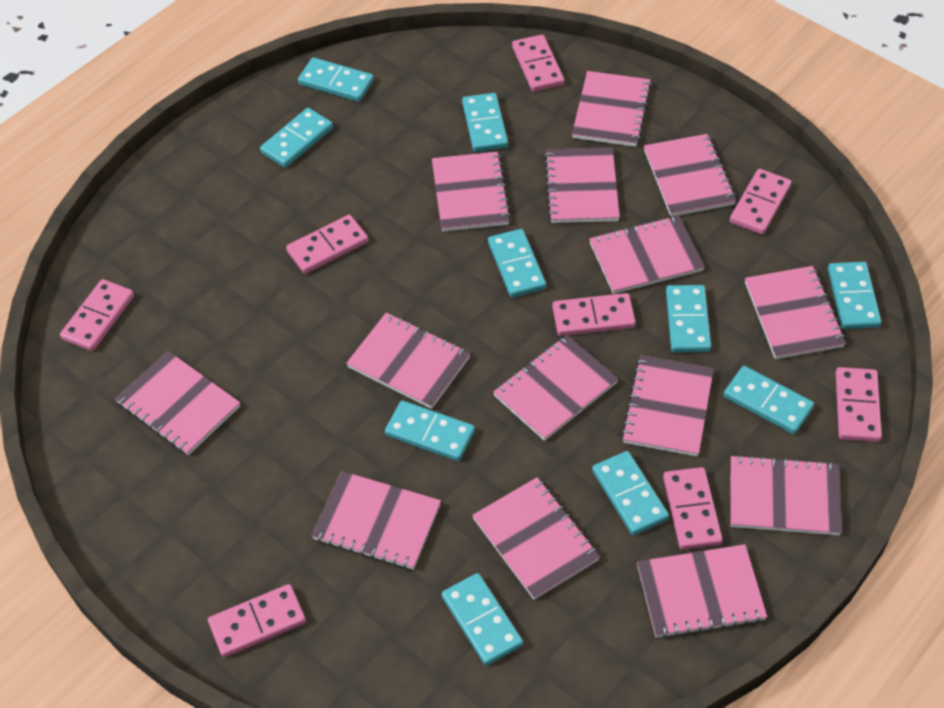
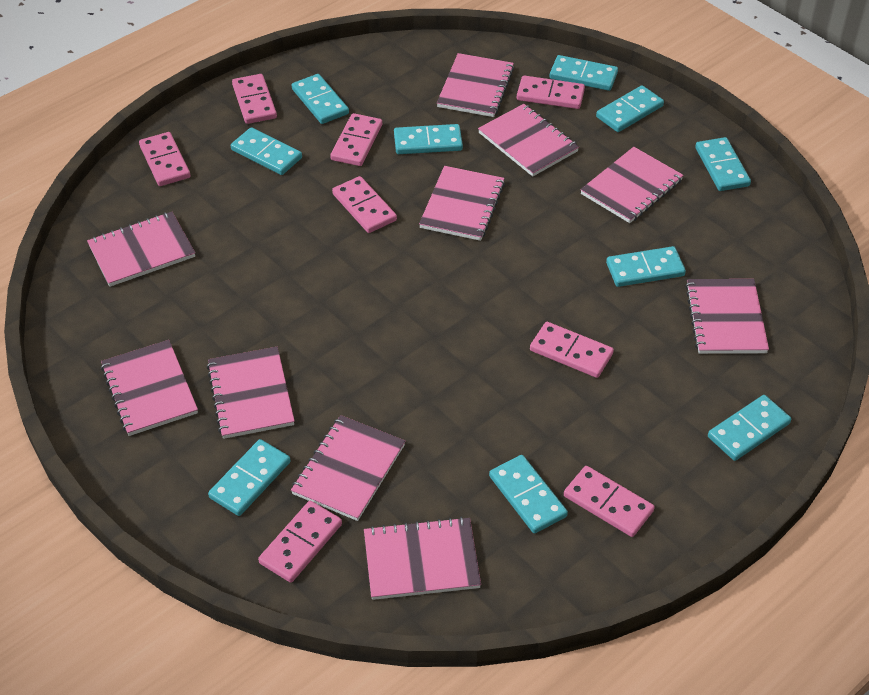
pink notebook: 14 -> 10

